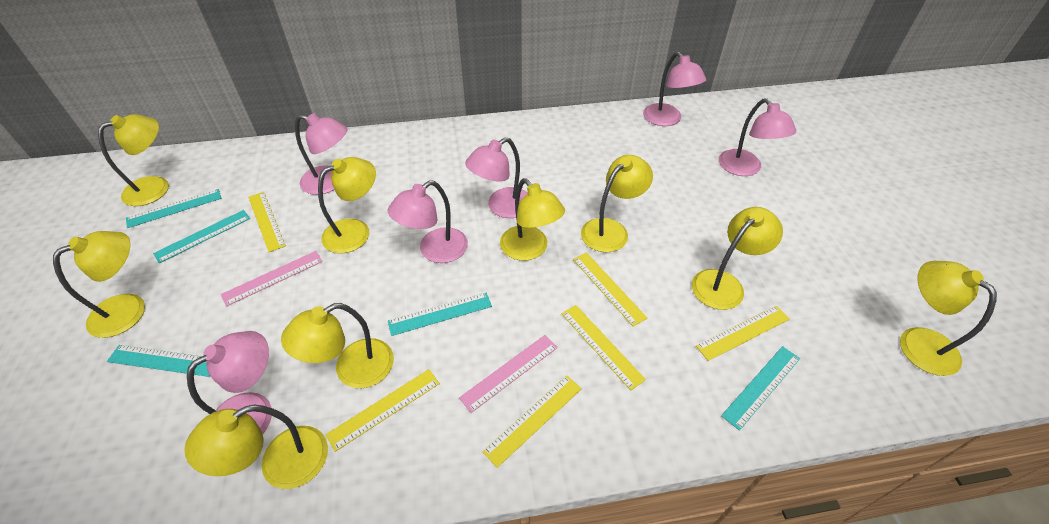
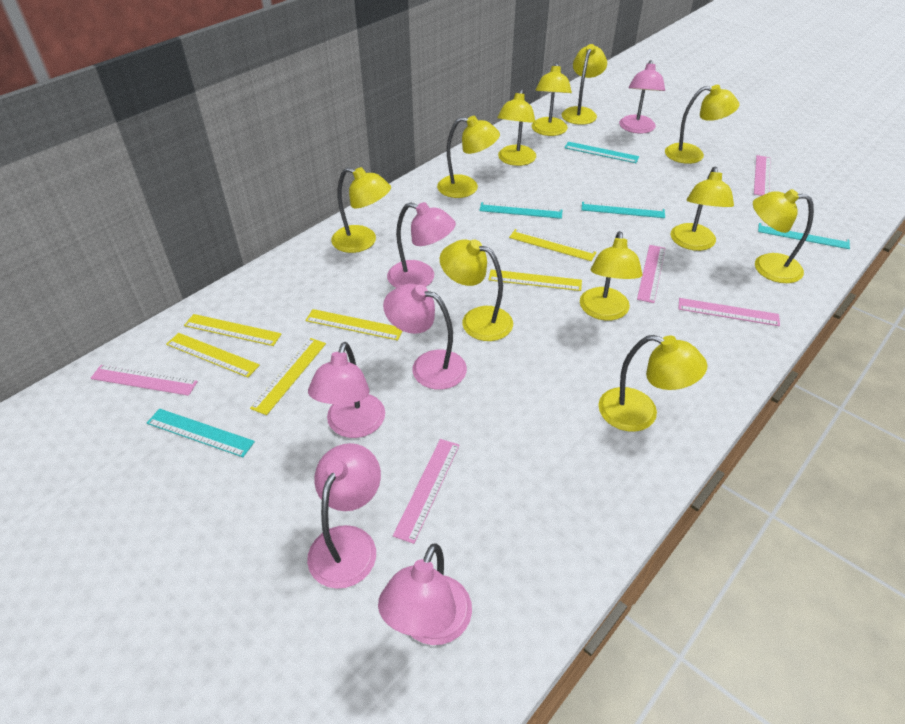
pink ruler: 2 -> 5
yellow lamp: 9 -> 11

